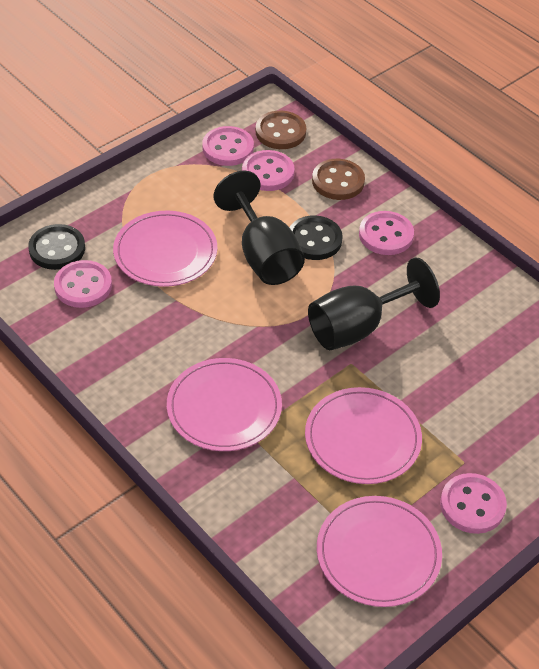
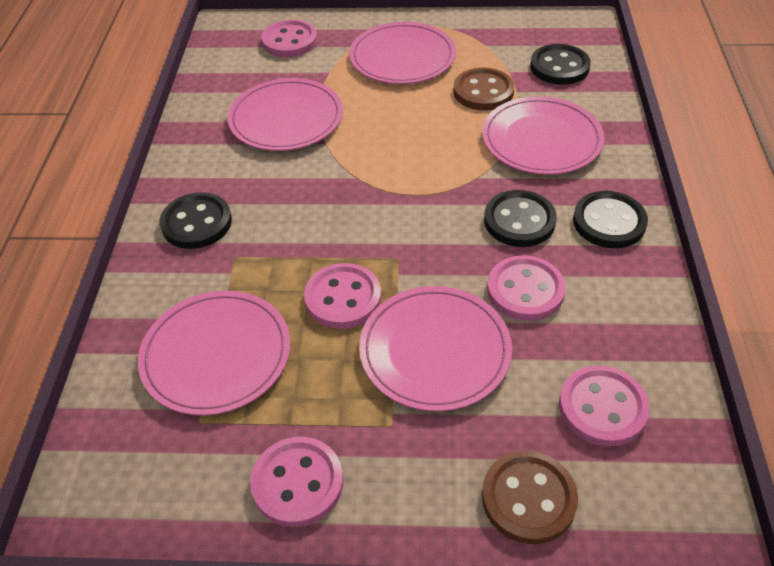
black button: 2 -> 4
black goblet: 2 -> 0
pink plate: 4 -> 5

